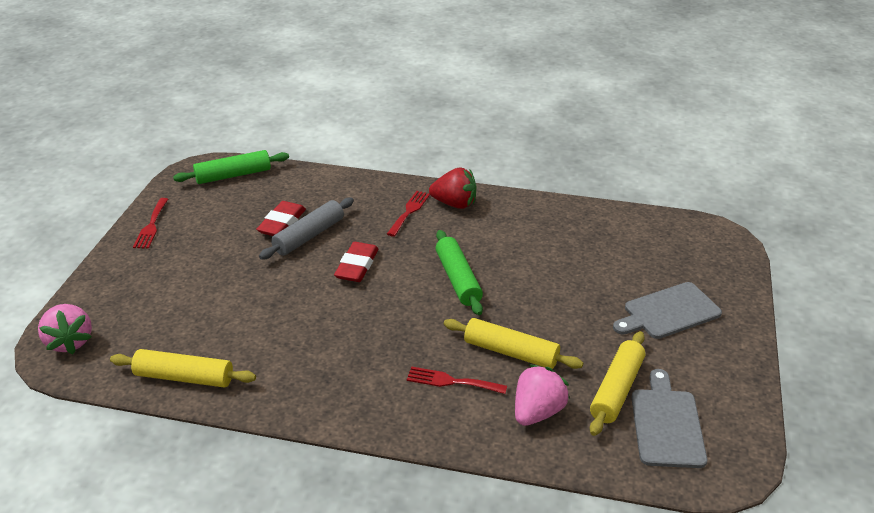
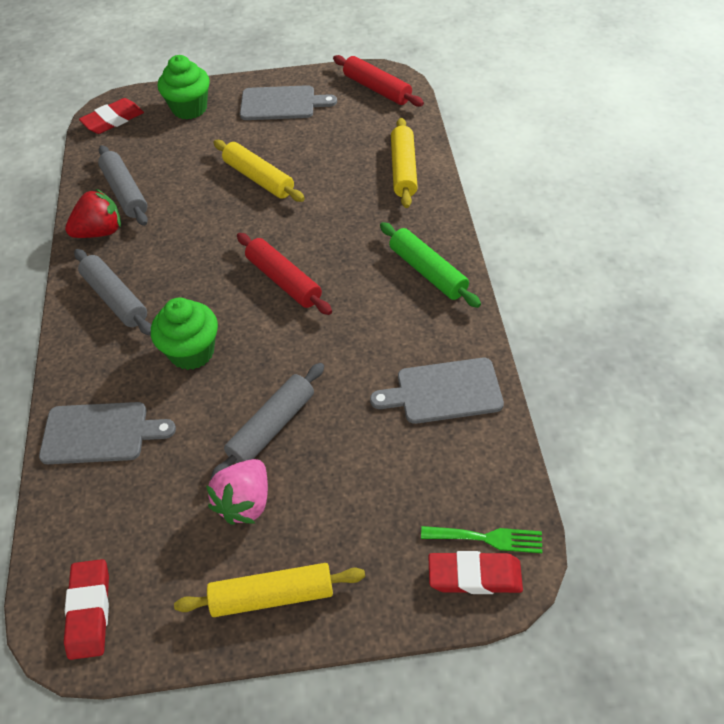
green cupcake: 0 -> 2
green fork: 0 -> 1
green rolling pin: 2 -> 1
grey cutting board: 2 -> 3
grey rolling pin: 1 -> 3
pink strawberry: 2 -> 1
red eraser: 2 -> 3
red fork: 3 -> 0
red rolling pin: 0 -> 2

